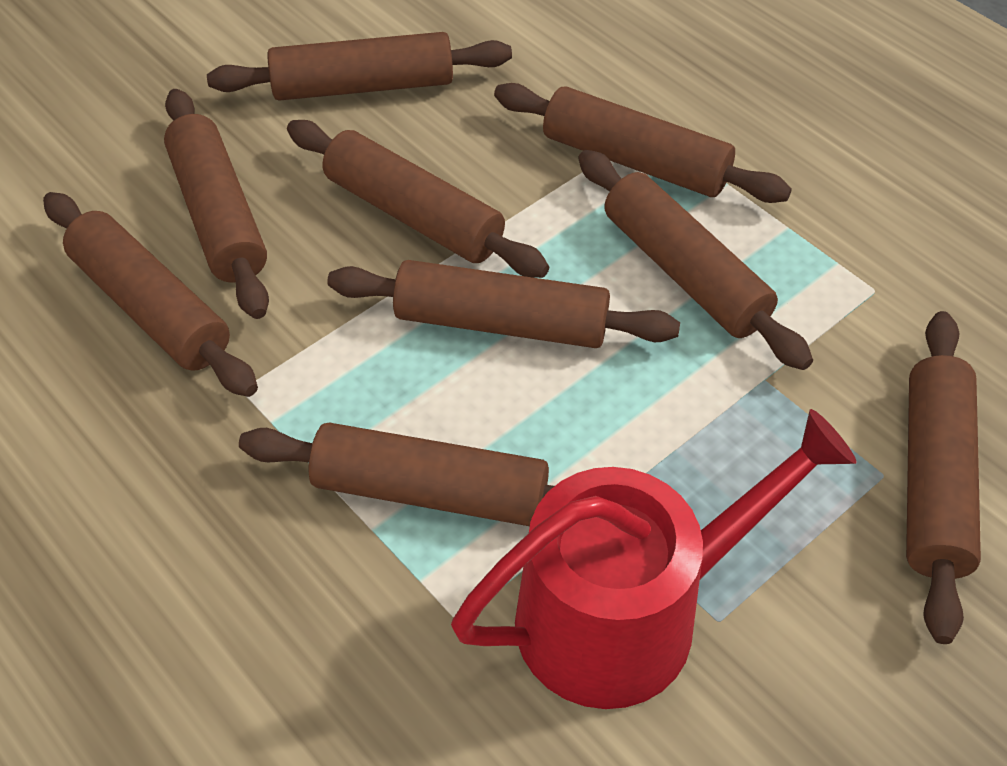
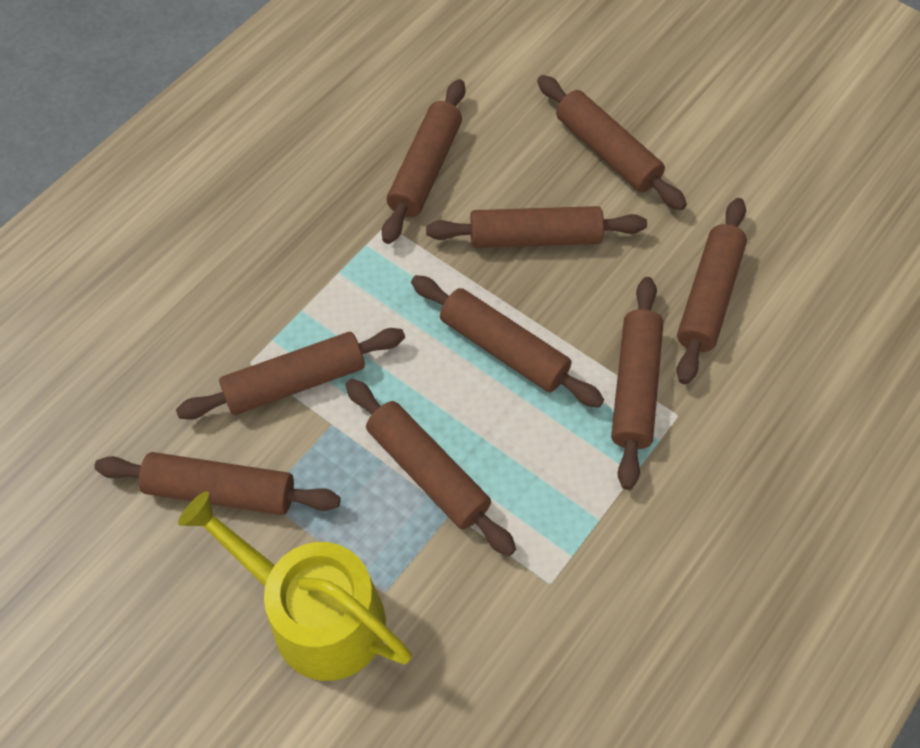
red watering can: 1 -> 0
yellow watering can: 0 -> 1

